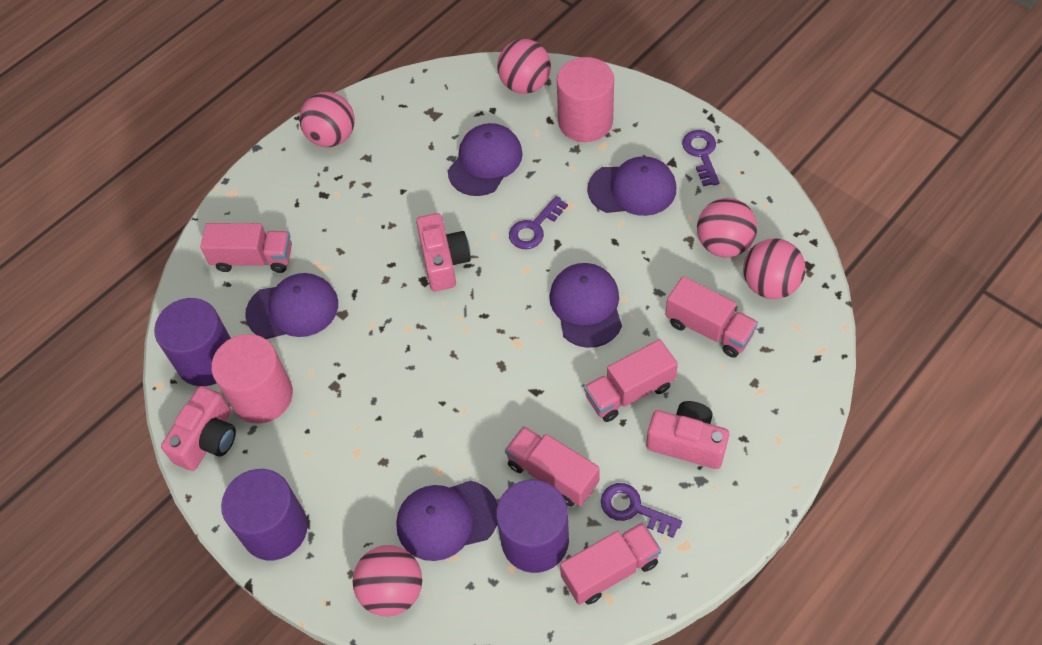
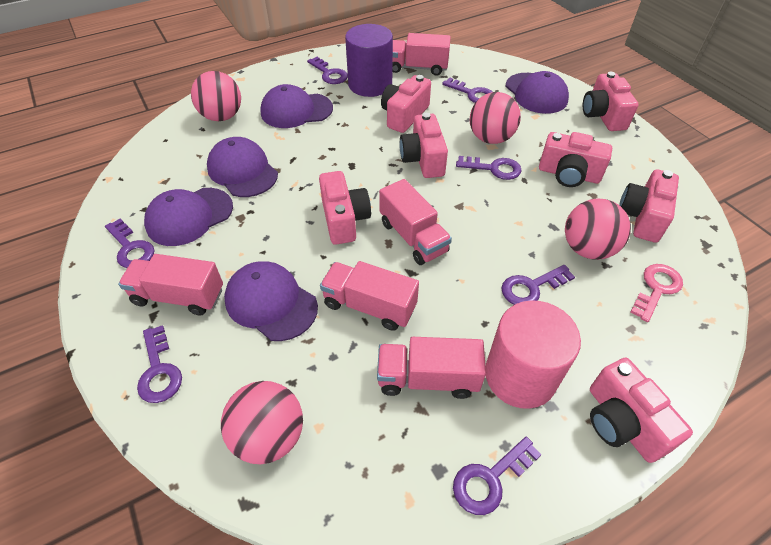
pink ball: 5 -> 4
pink camera: 3 -> 7
pink cylinder: 2 -> 1
pink key: 0 -> 1
purple cylinder: 3 -> 1
purple key: 3 -> 7

